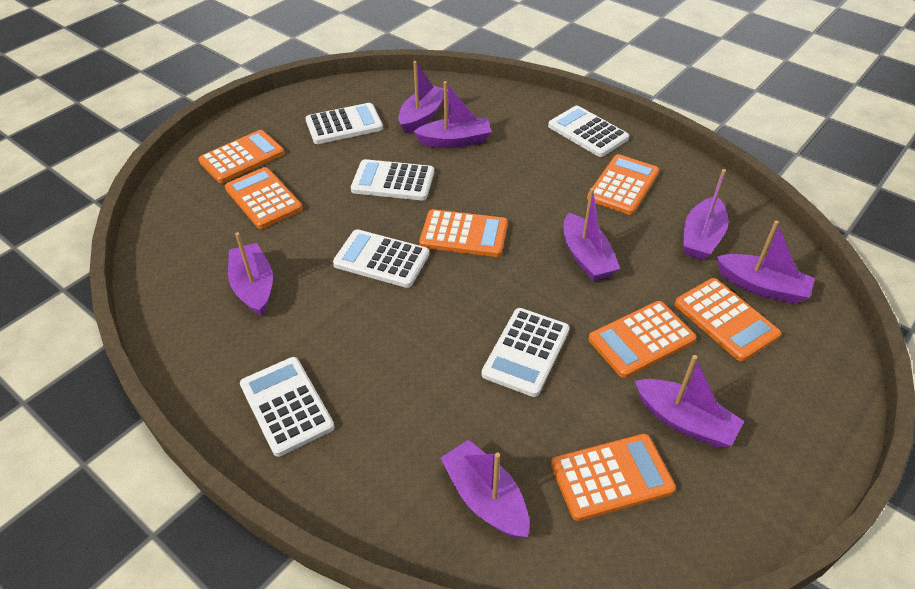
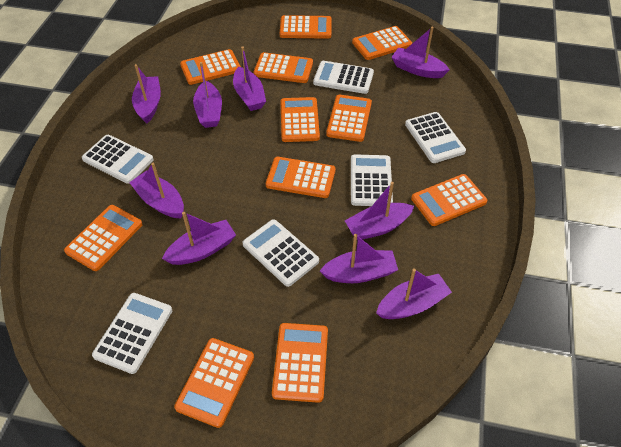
orange calculator: 7 -> 11
purple boat: 8 -> 9

